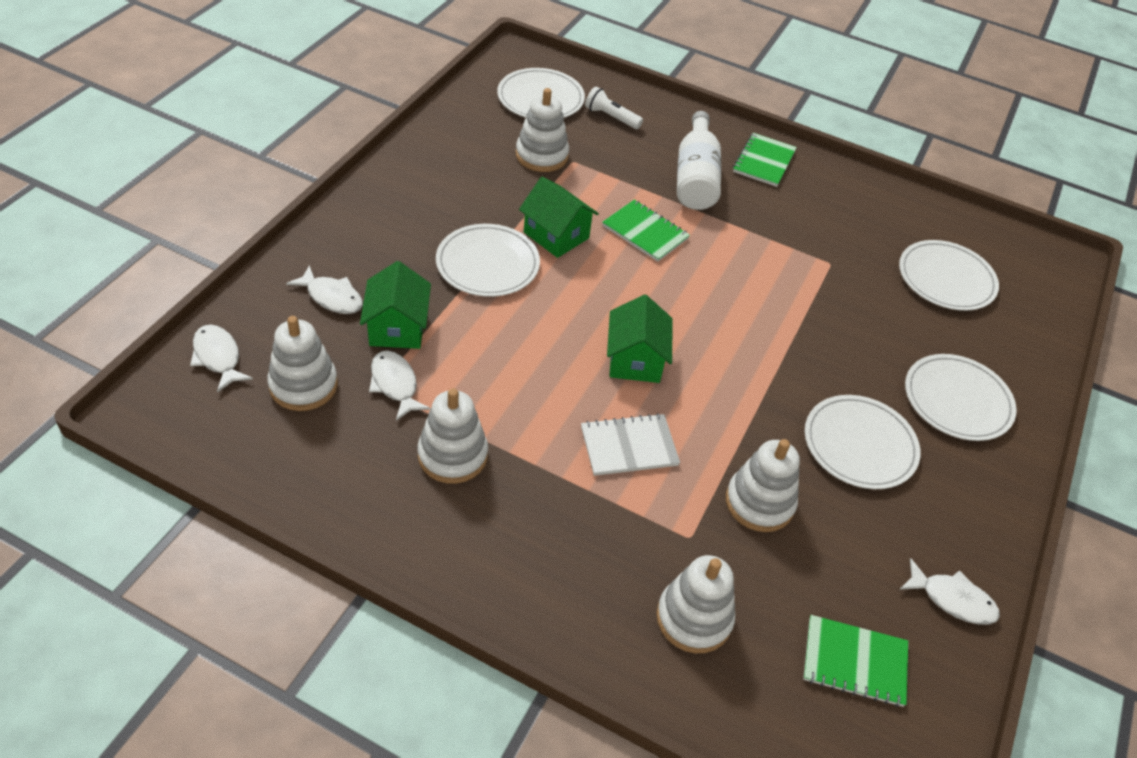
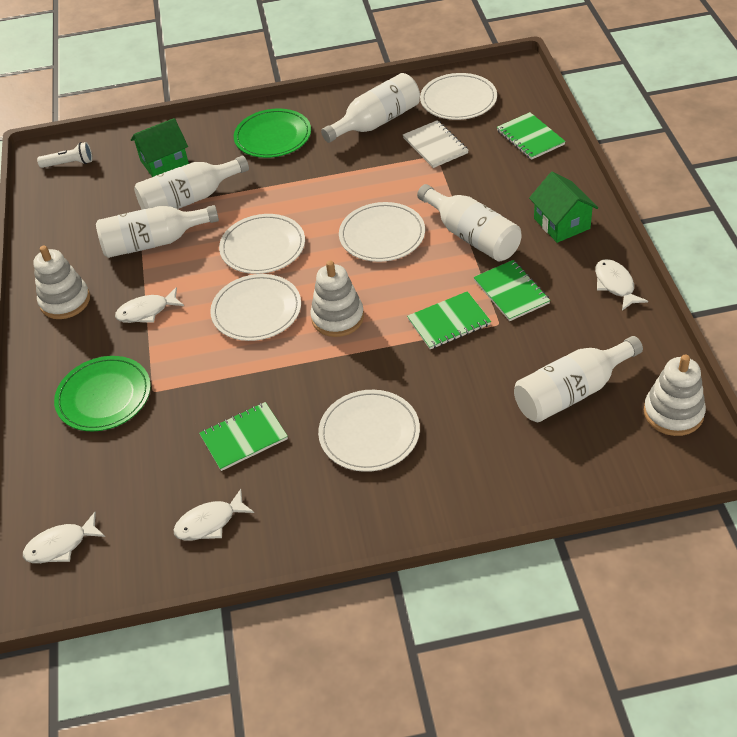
green house: 3 -> 2
green notebook: 3 -> 4
green plate: 0 -> 2
white bottle: 1 -> 5
white stacking toy: 5 -> 3

